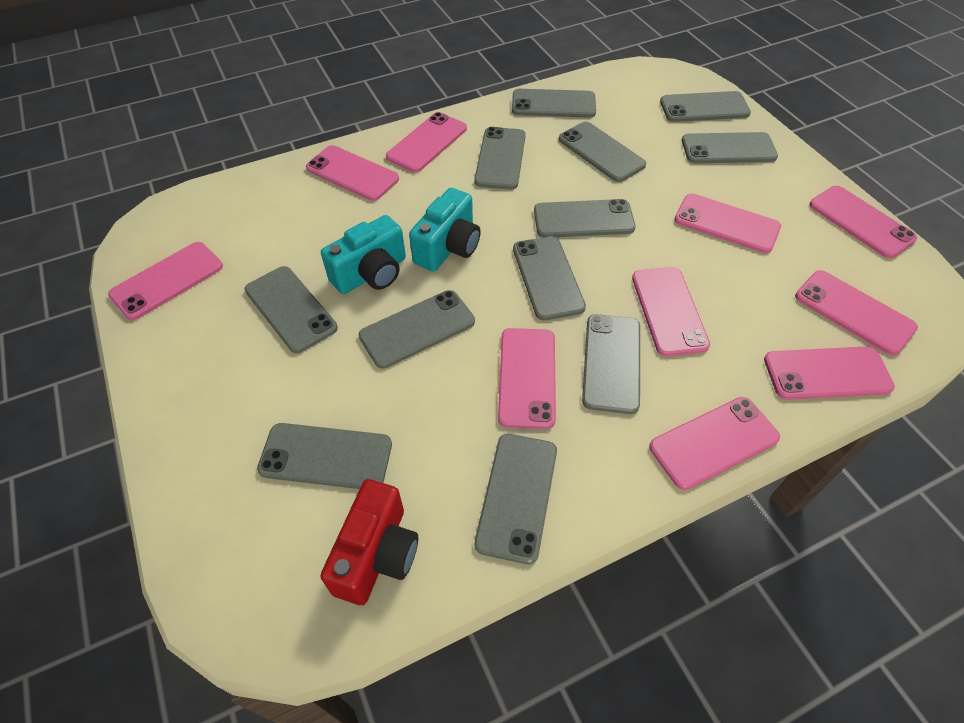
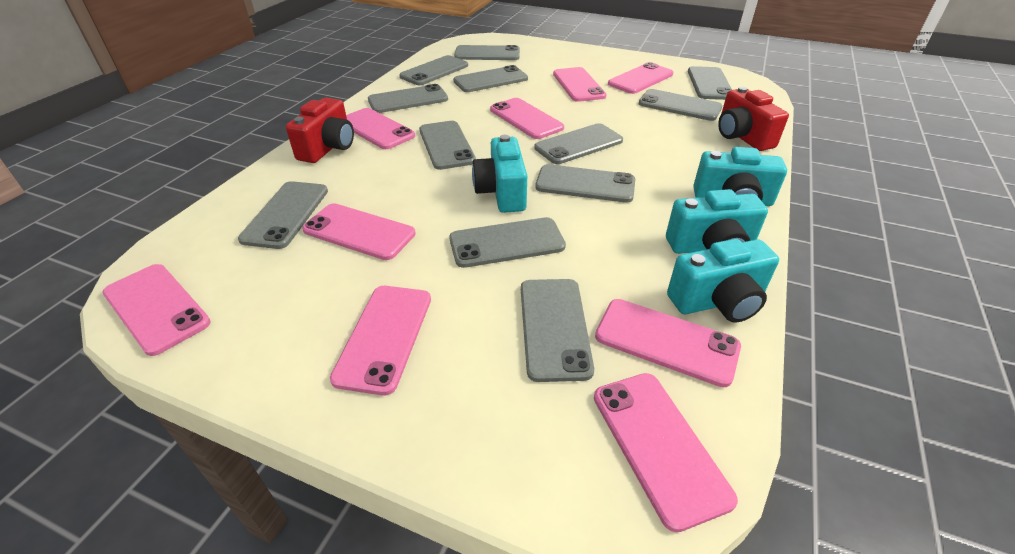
pink phone: 10 -> 9
red camera: 1 -> 2
turquoise camera: 2 -> 4

